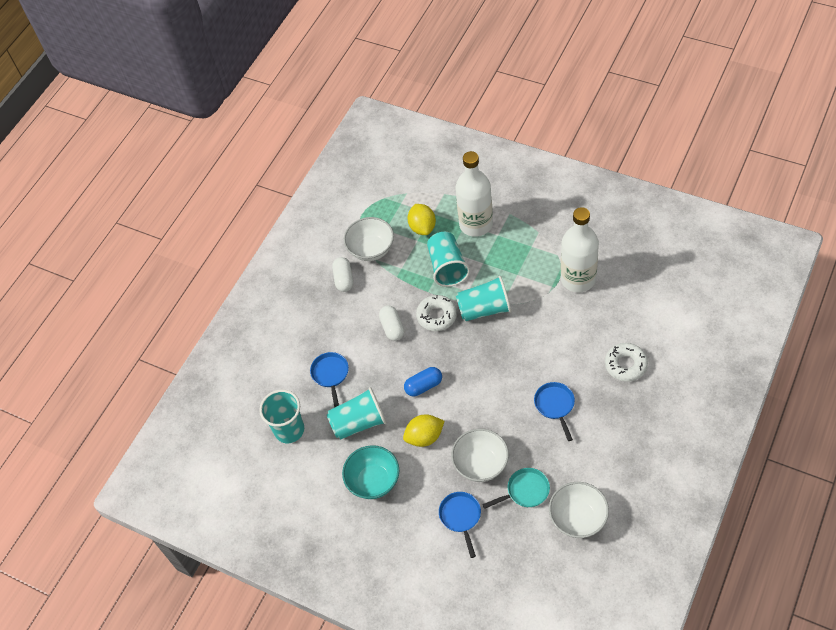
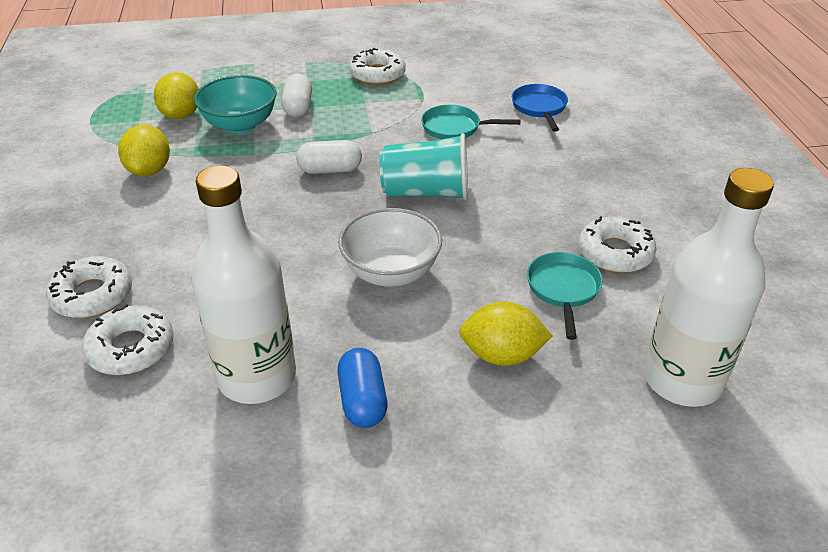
blue pan: 3 -> 1
turquoise cup: 4 -> 1
turquoise pan: 1 -> 2
white bowl: 3 -> 1
white donut: 2 -> 4
yellow lemon: 2 -> 3

